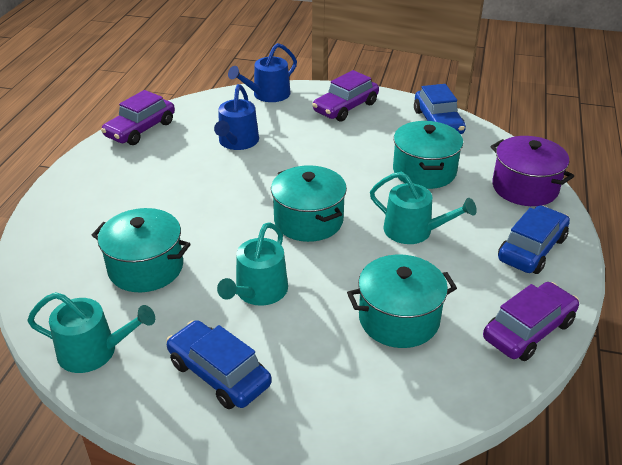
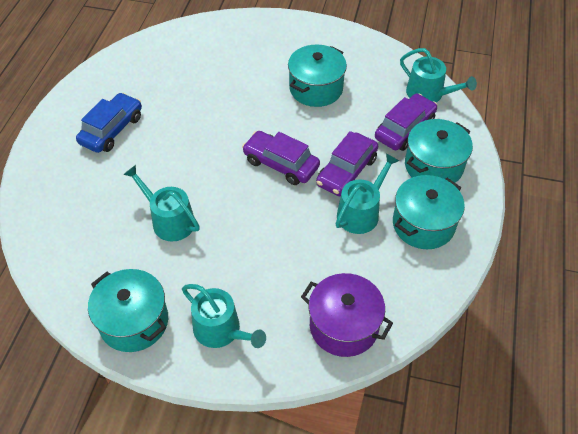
blue car: 3 -> 1
blue watering can: 2 -> 0
turquoise watering can: 3 -> 4

